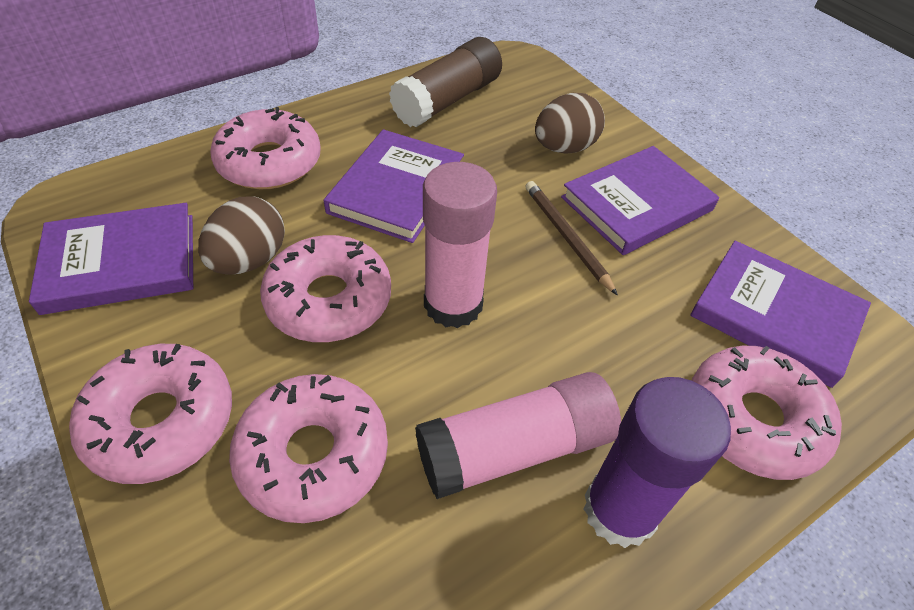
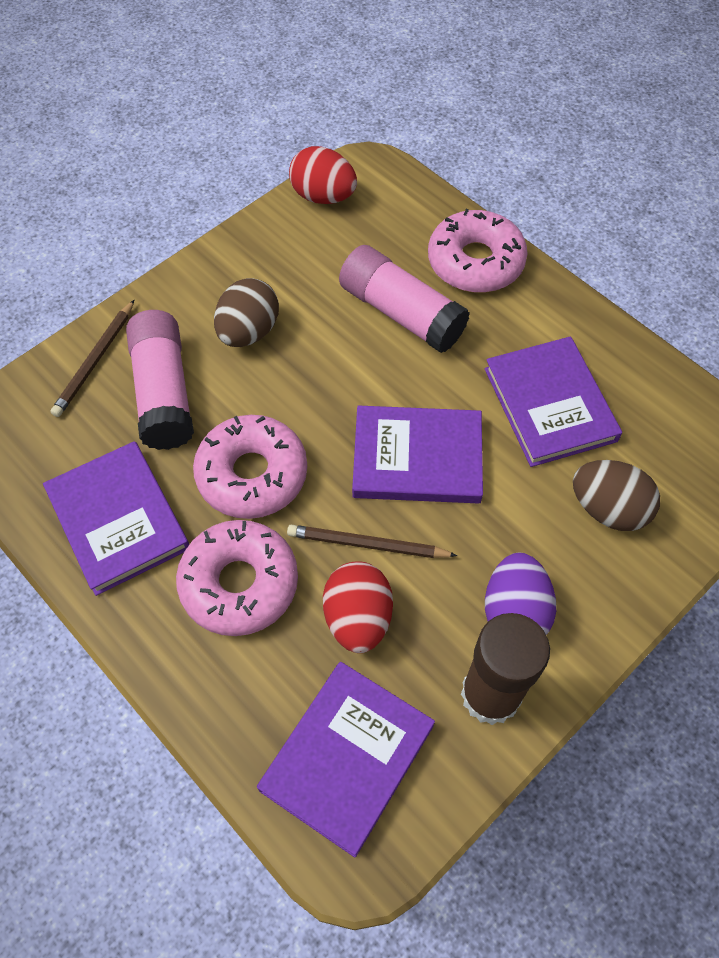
brown pencil: 1 -> 2
pink donut: 5 -> 3
purple egg: 0 -> 1
purple glue stick: 1 -> 0
red egg: 0 -> 2

